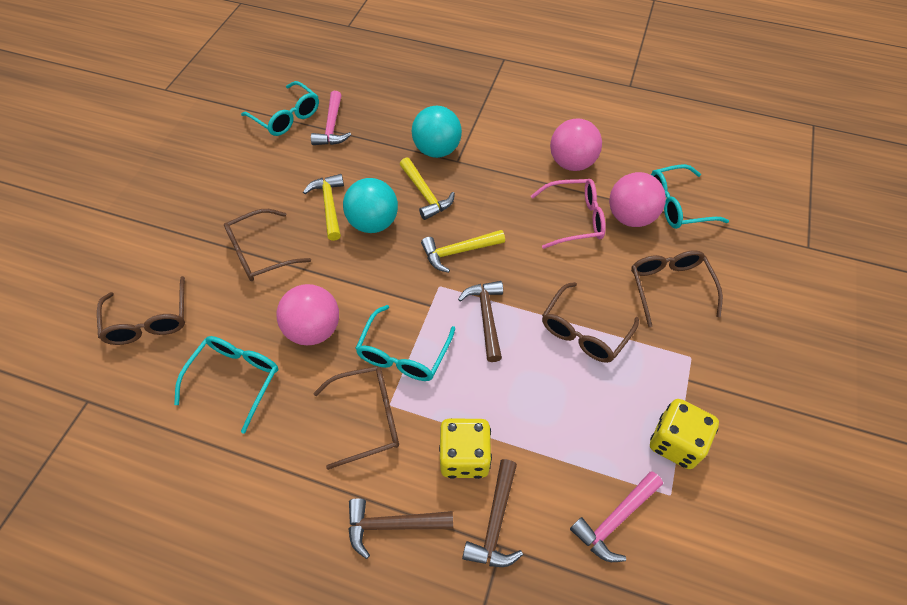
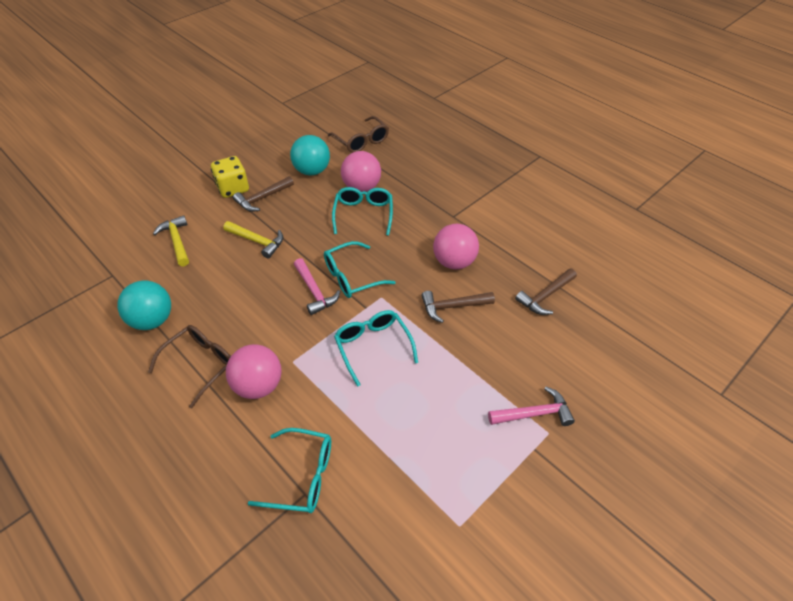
brown glasses: 5 -> 2
pink glasses: 1 -> 0
yellow dice: 2 -> 1
yellow hammer: 3 -> 2

